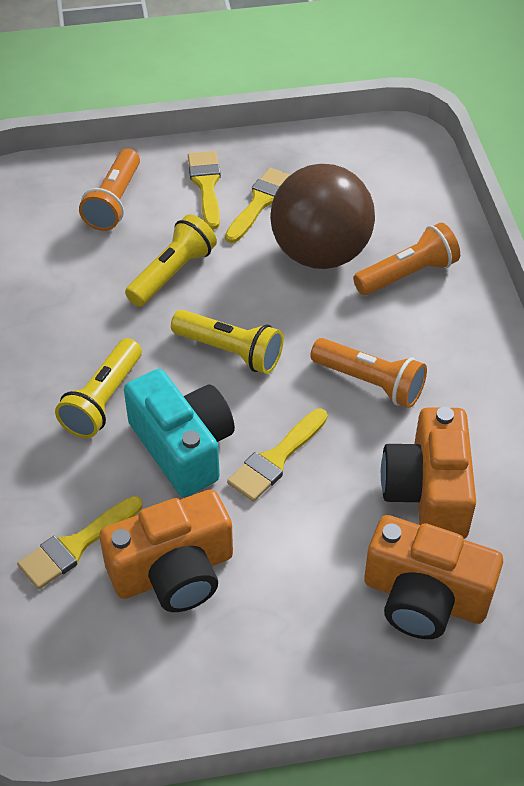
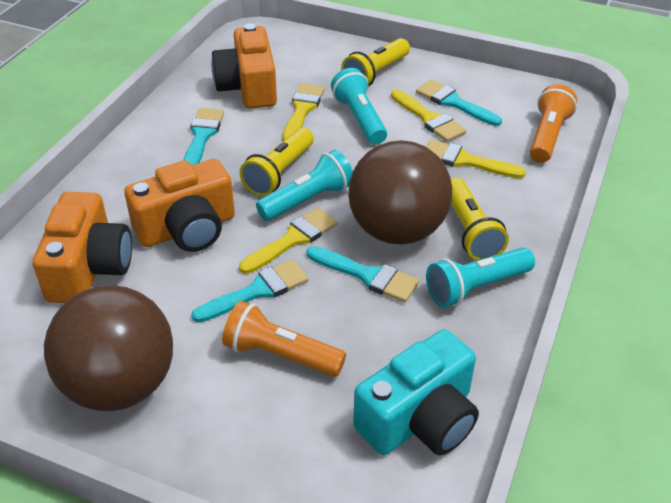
brown ball: 1 -> 2
orange flashlight: 3 -> 2
turquoise brush: 0 -> 4
turquoise flashlight: 0 -> 3

